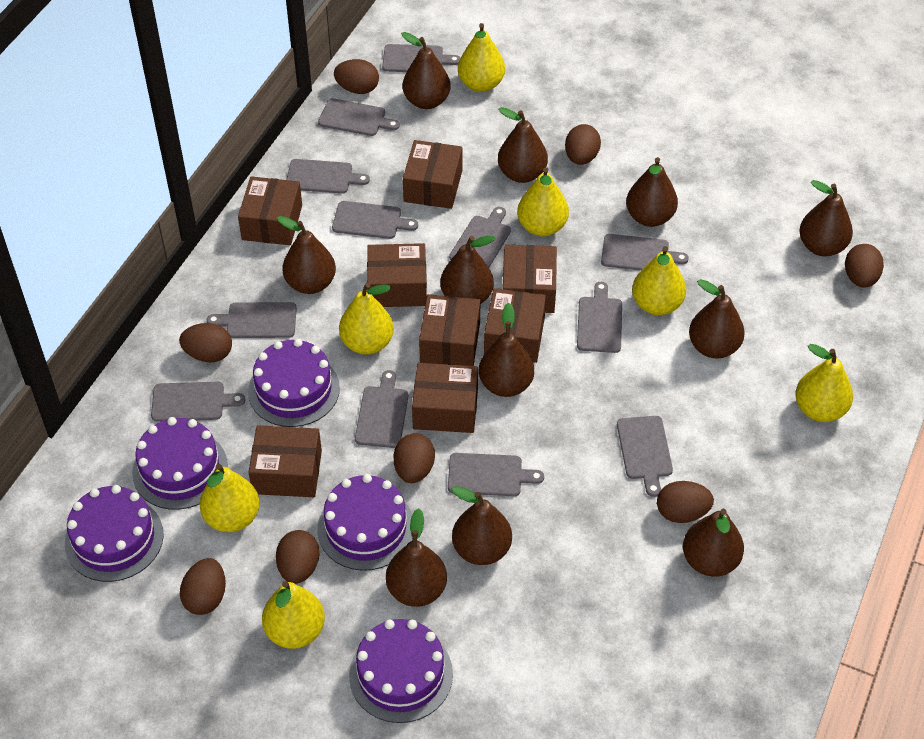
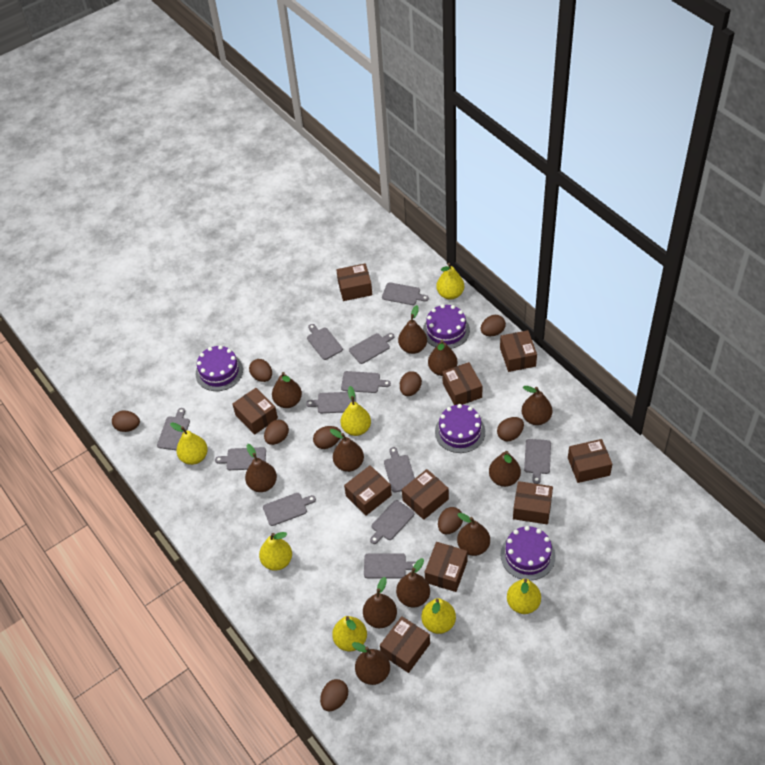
brown box: 8 -> 10
brown egg: 8 -> 9
purple cake: 5 -> 4

